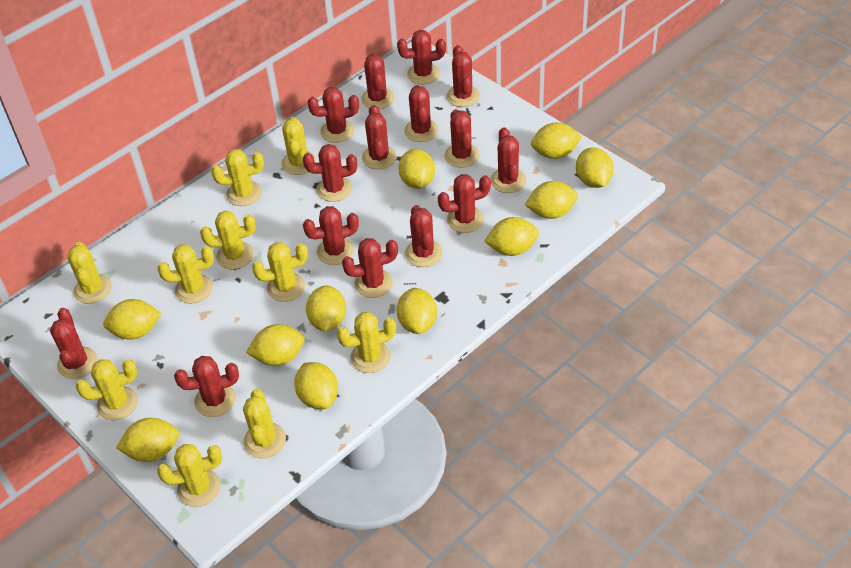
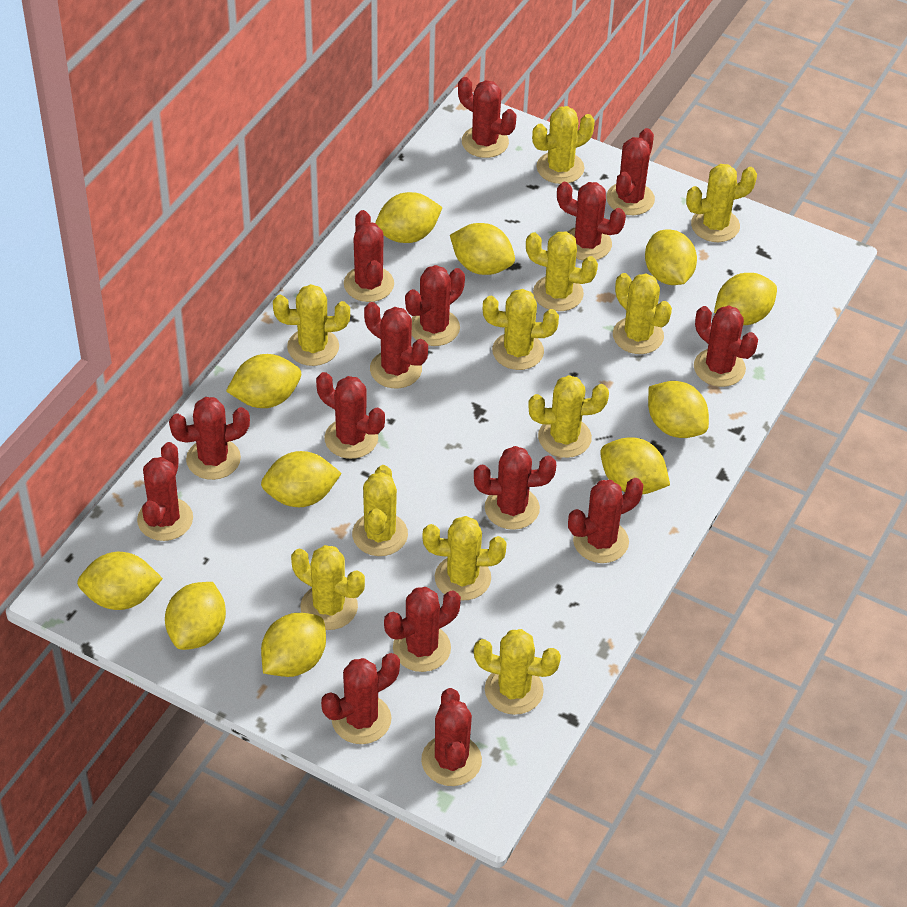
yellow cactus: 10 -> 11

